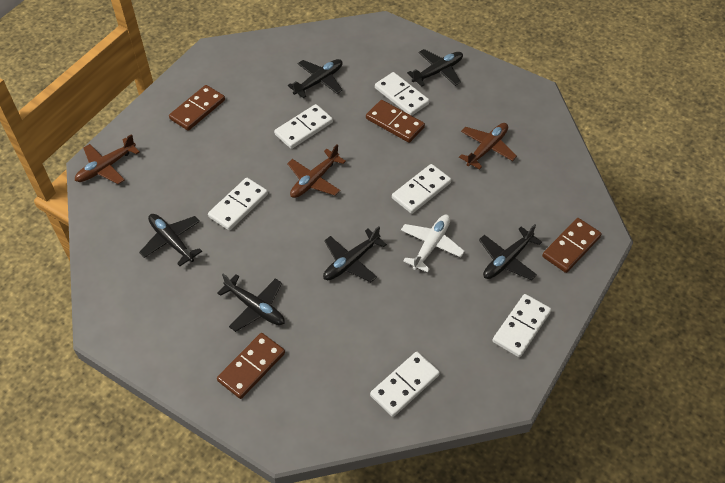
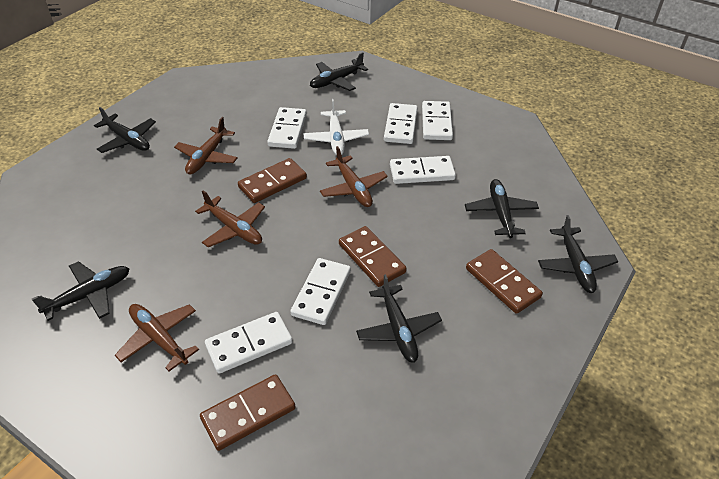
brown plane: 3 -> 4

